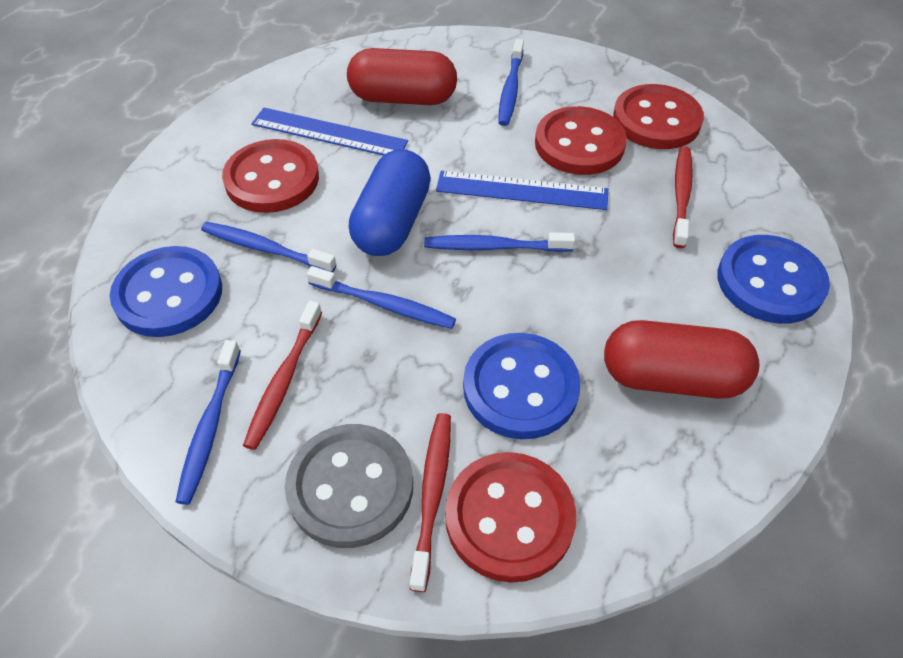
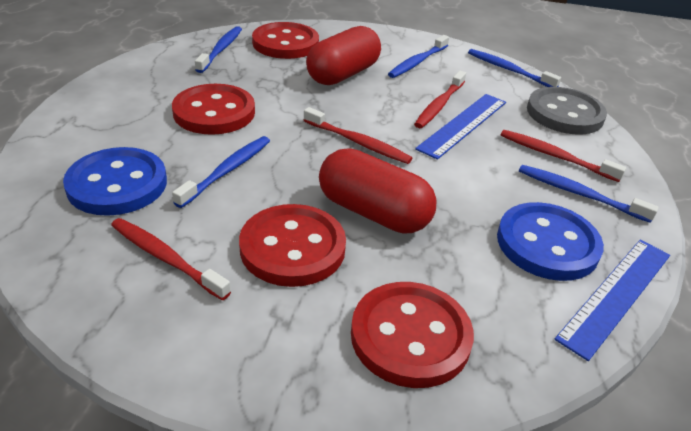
blue button: 3 -> 2
blue capsule: 1 -> 0
red toothbrush: 3 -> 4

